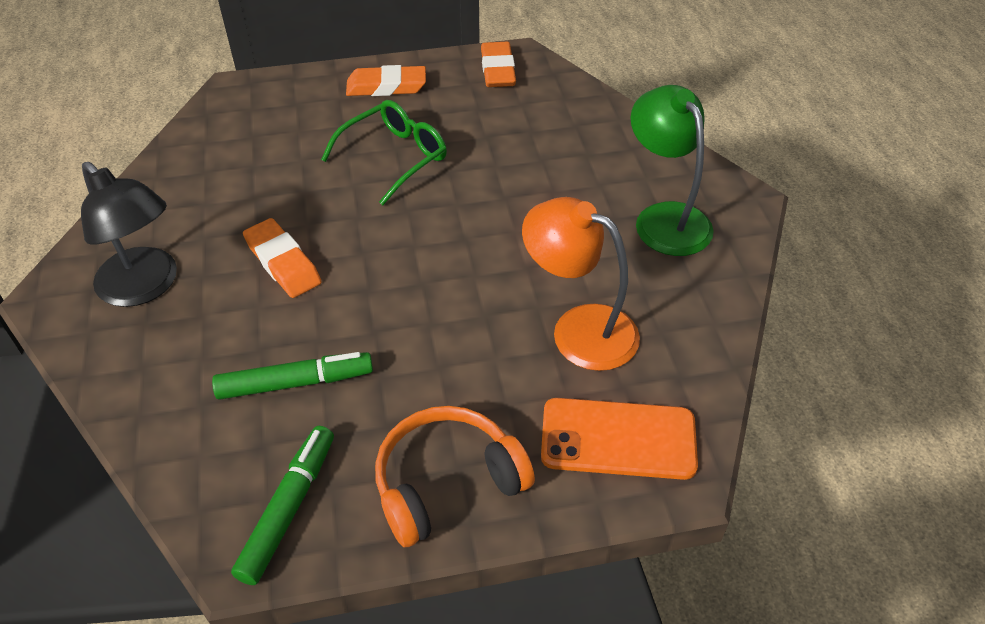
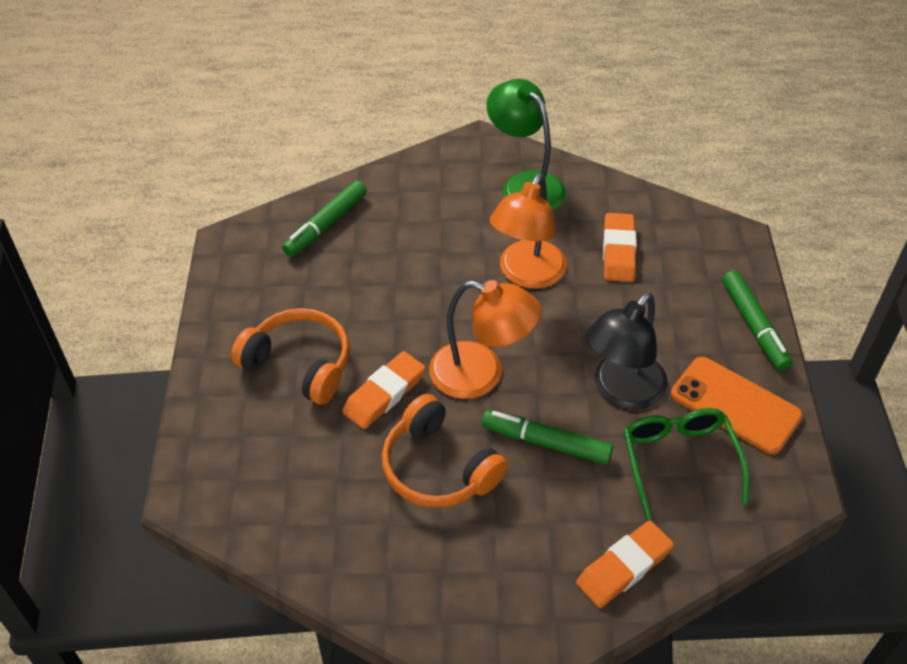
green marker: 2 -> 3
orange headphones: 1 -> 2
orange lamp: 1 -> 2

